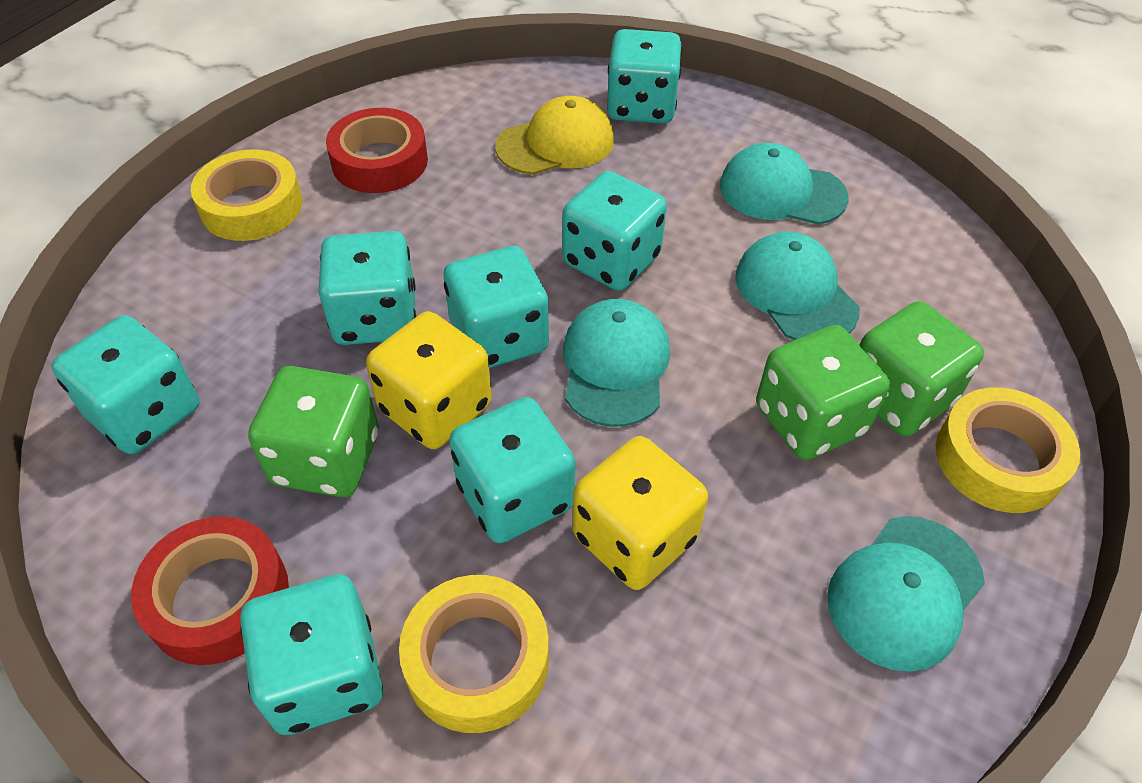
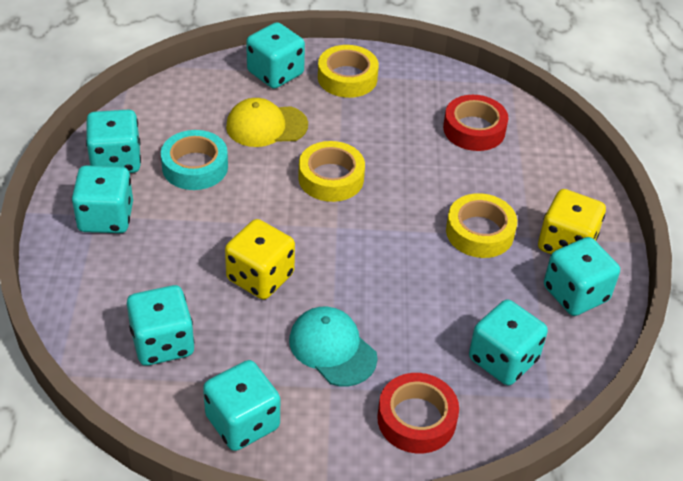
green dice: 3 -> 0
turquoise cap: 4 -> 1
turquoise tape: 0 -> 1

